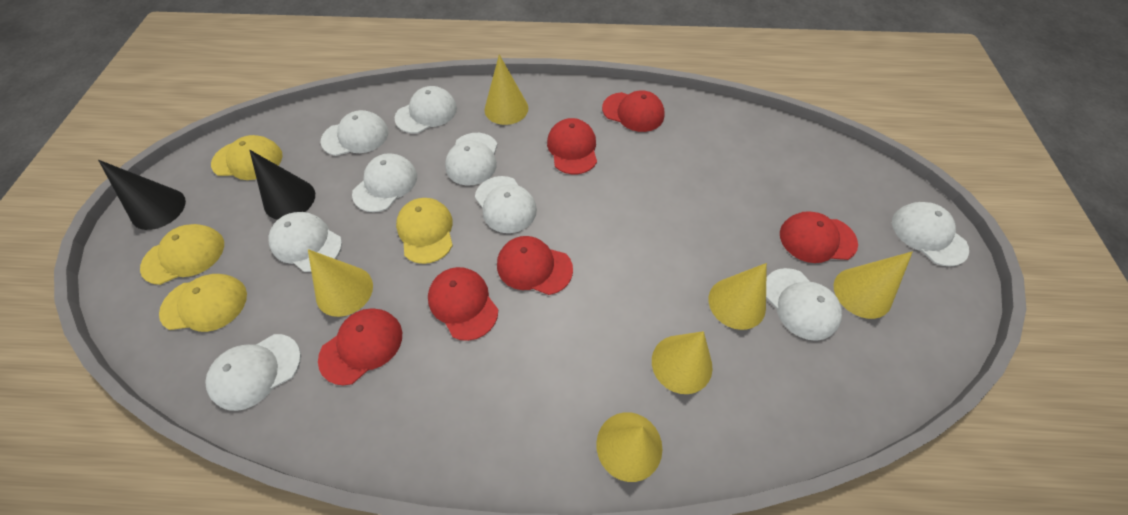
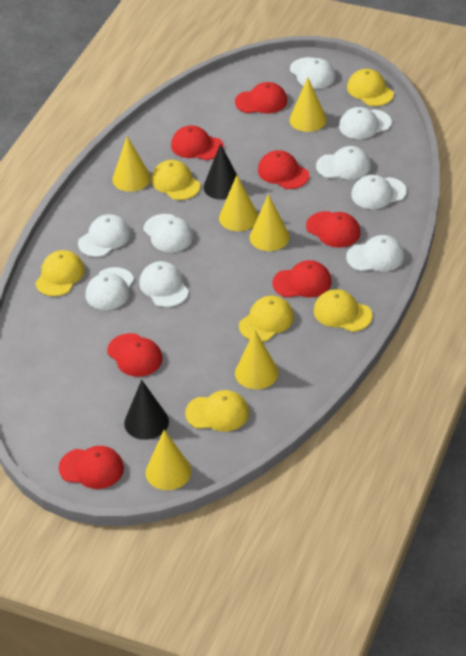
red cap: 6 -> 7
yellow cap: 4 -> 6

